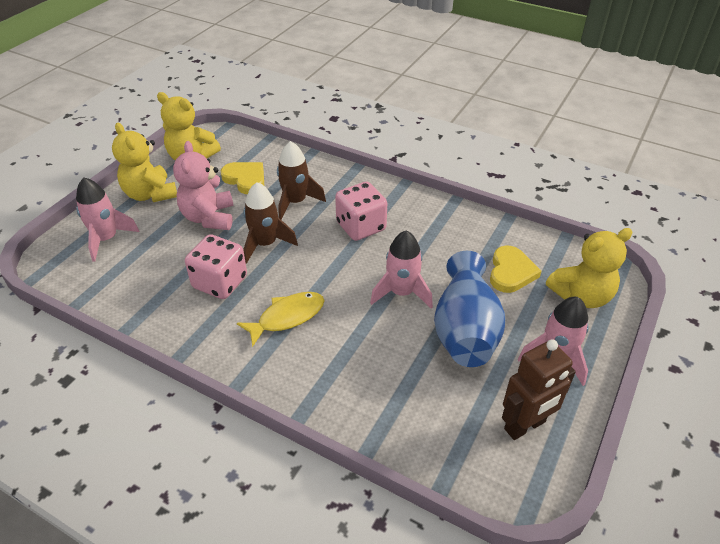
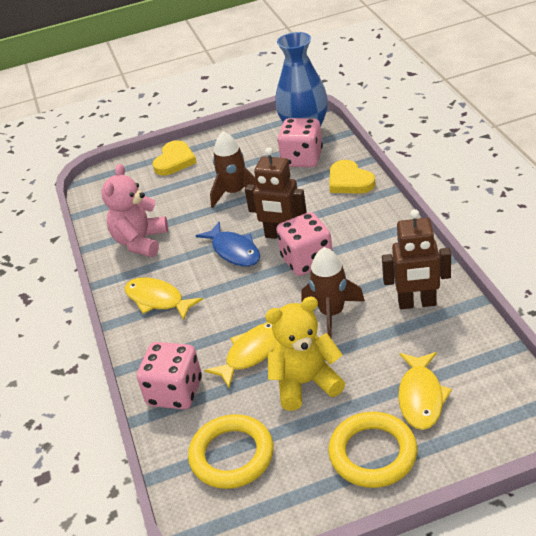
blue fish: 0 -> 1
brown robot: 1 -> 2
pink dice: 2 -> 3
pink rocket: 3 -> 0
yellow fish: 1 -> 3
yellow ring: 0 -> 2
yellow teddy bear: 3 -> 1

